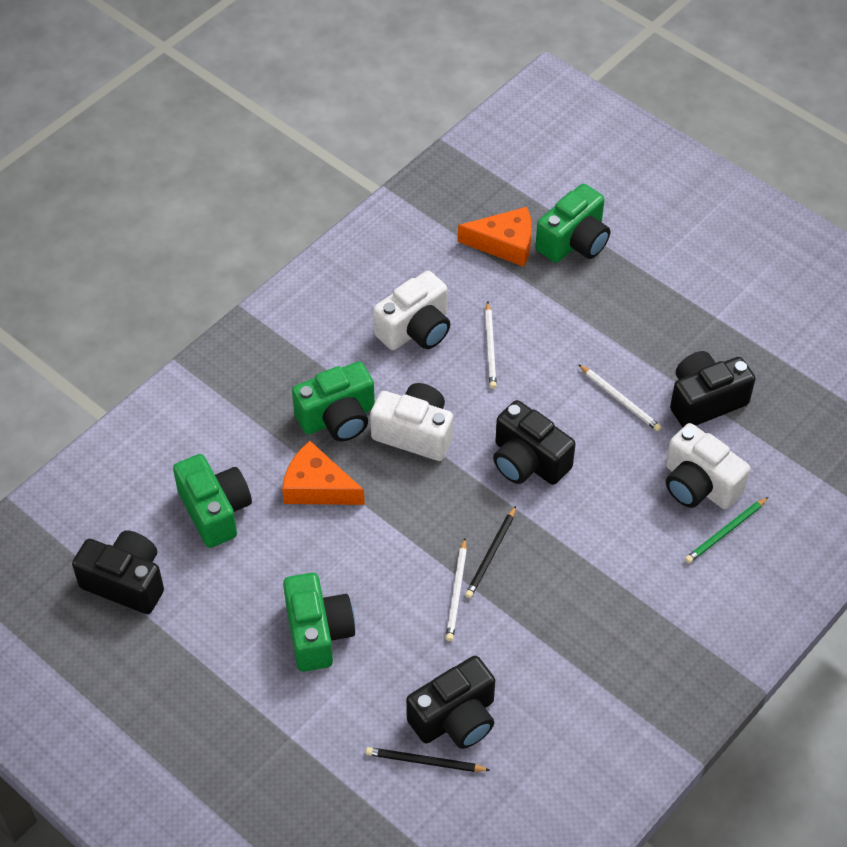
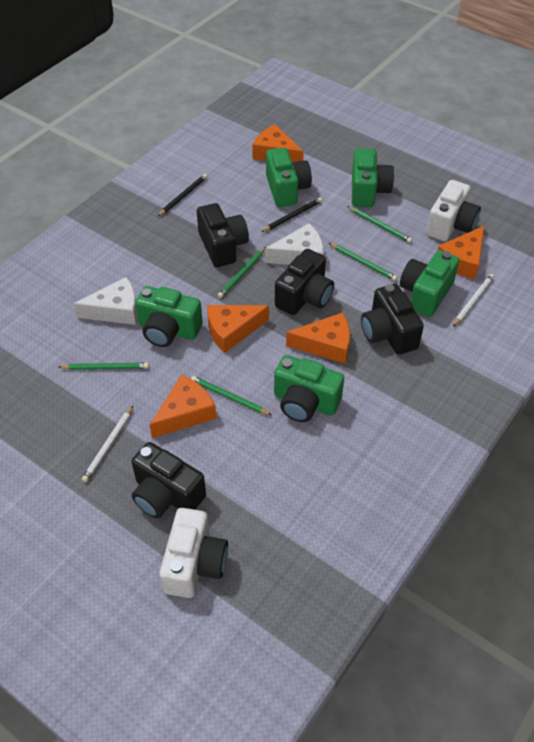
green camera: 4 -> 5
green pencil: 1 -> 5
orange cheese: 2 -> 5
white camera: 3 -> 2
white cheese: 0 -> 2
white pencil: 3 -> 2

